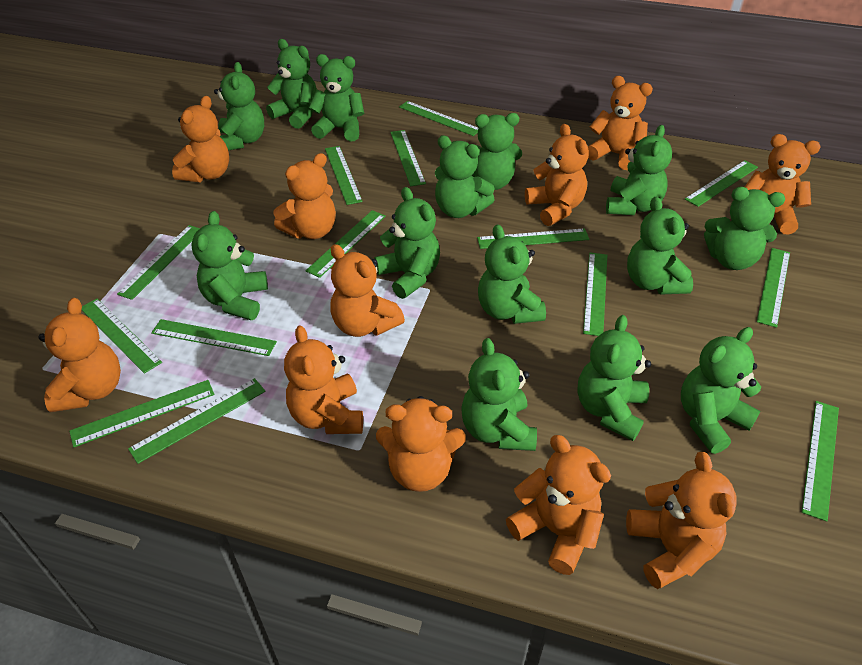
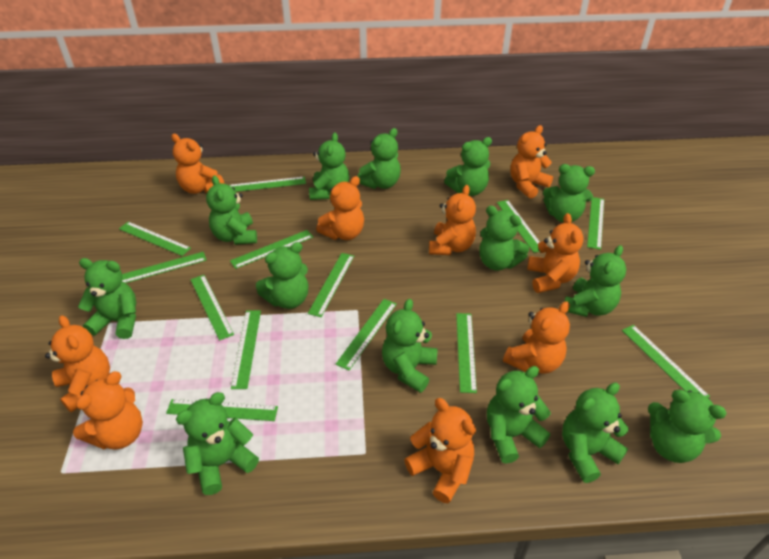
green ruler: 14 -> 13
orange teddy bear: 11 -> 9

